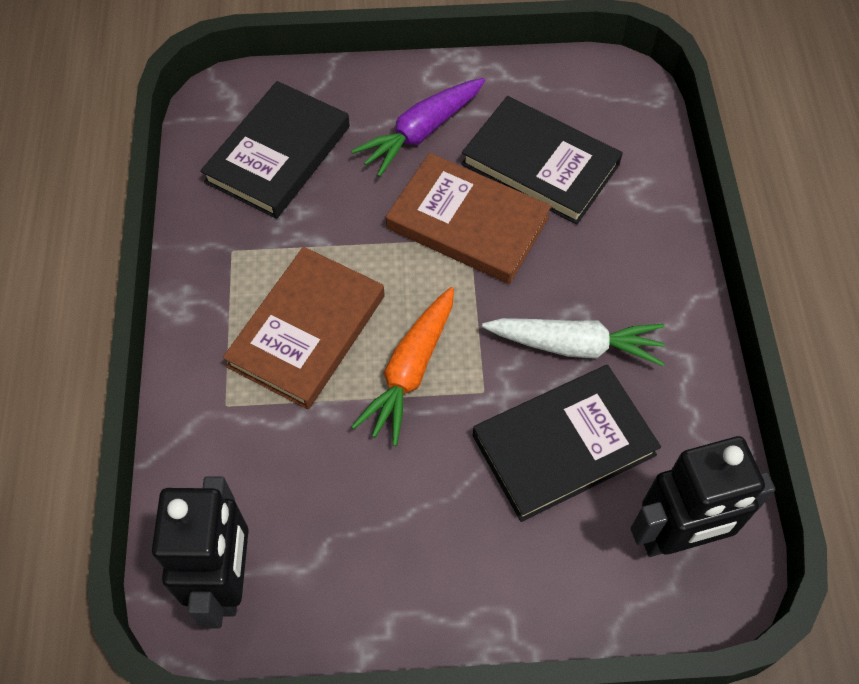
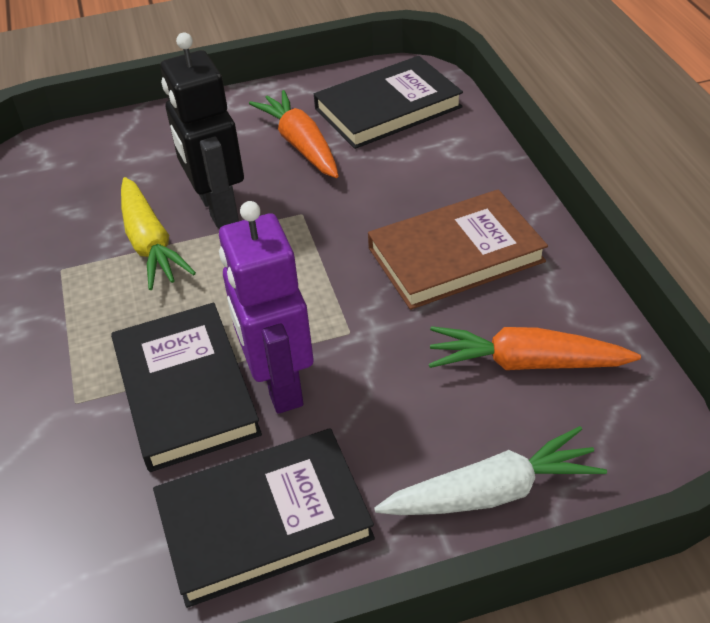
black robot: 2 -> 1
brown book: 2 -> 1
orange carrot: 1 -> 2
purple carrot: 1 -> 0
purple robot: 0 -> 1
yellow carrot: 0 -> 1

